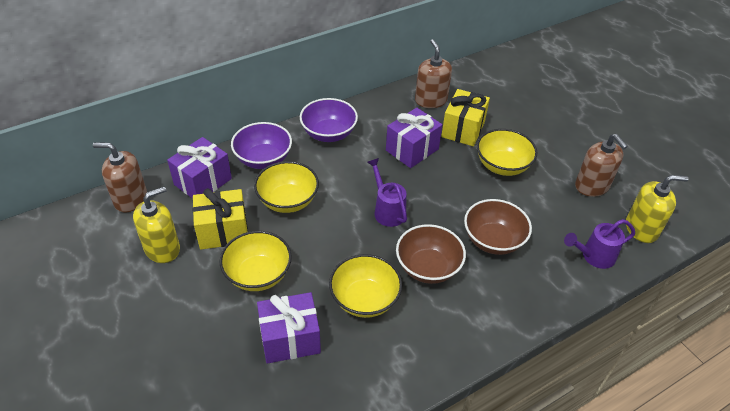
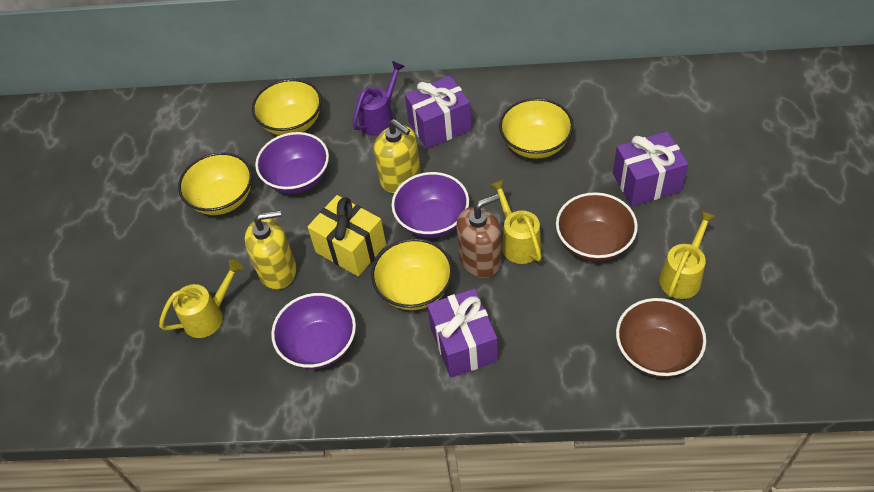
brown soap dispenser: 3 -> 1
purple bowl: 2 -> 3
purple watering can: 2 -> 1
yellow gift: 2 -> 1
yellow watering can: 0 -> 3

